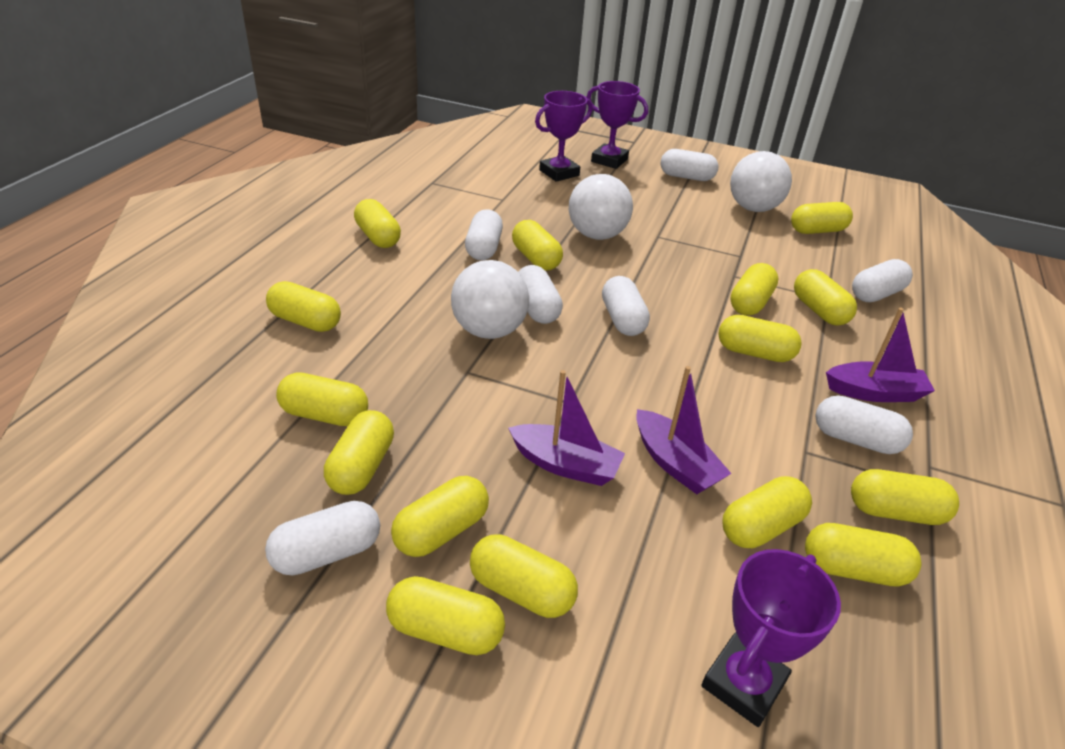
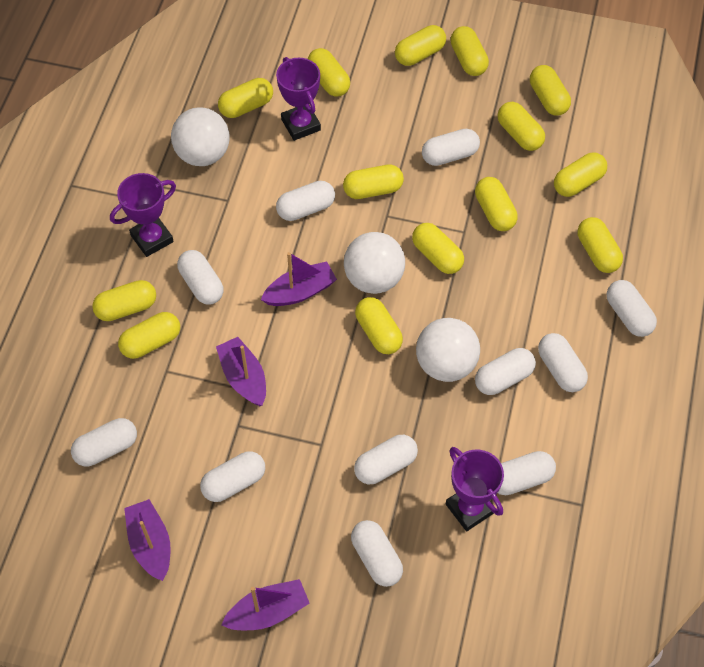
purple boat: 3 -> 4
white capsule: 7 -> 11
yellow capsule: 15 -> 14

